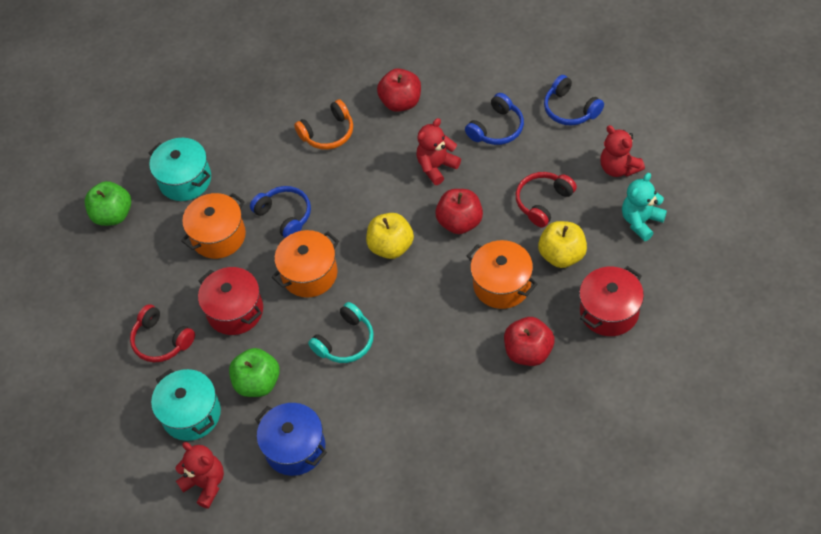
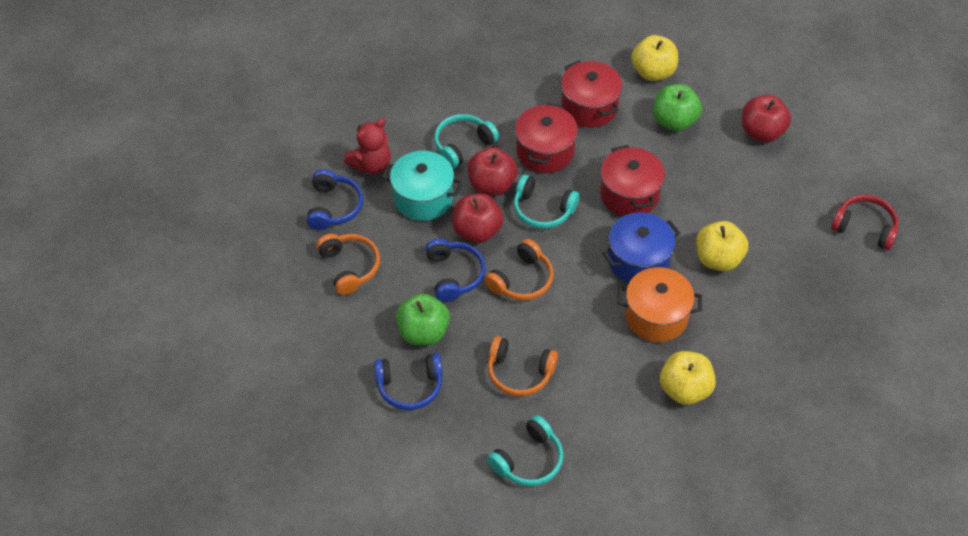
orange headphones: 1 -> 3
orange pot: 3 -> 1
red headphones: 2 -> 1
red pot: 2 -> 3
red teddy bear: 3 -> 1
turquoise headphones: 1 -> 3
turquoise pot: 2 -> 1
turquoise teddy bear: 1 -> 0
yellow apple: 2 -> 3

